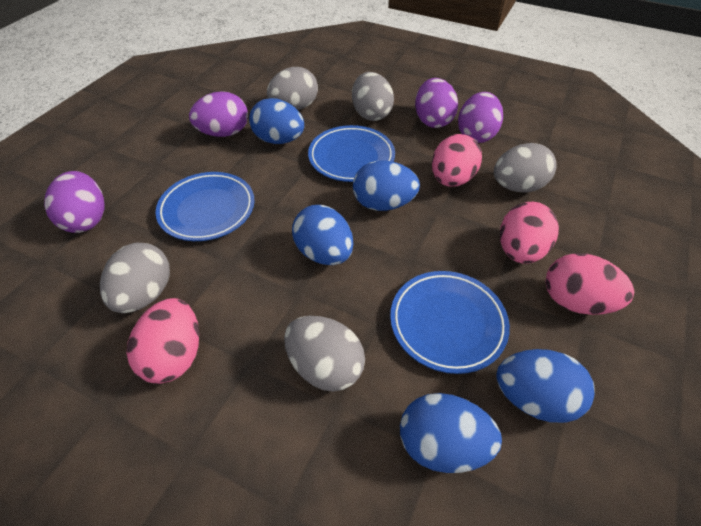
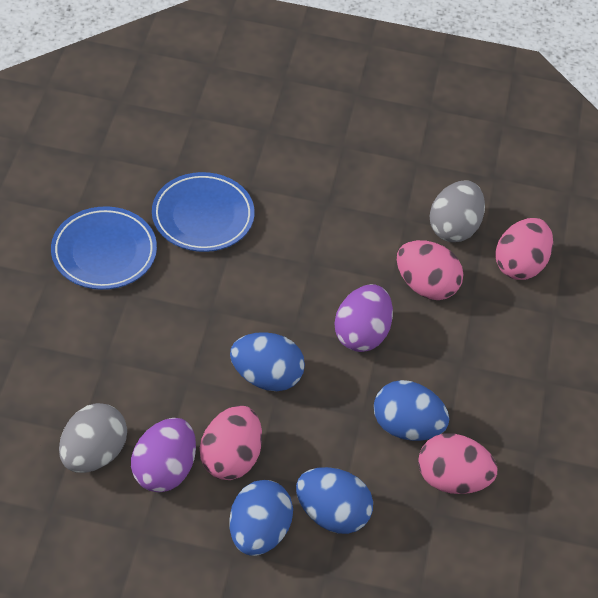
blue egg: 5 -> 4
blue plate: 3 -> 2
grey egg: 5 -> 2
purple egg: 4 -> 2

